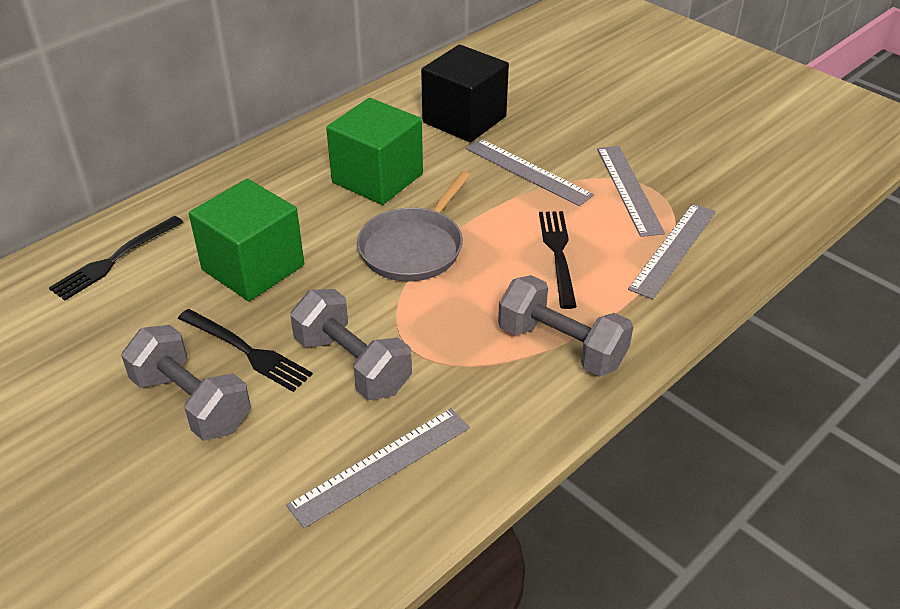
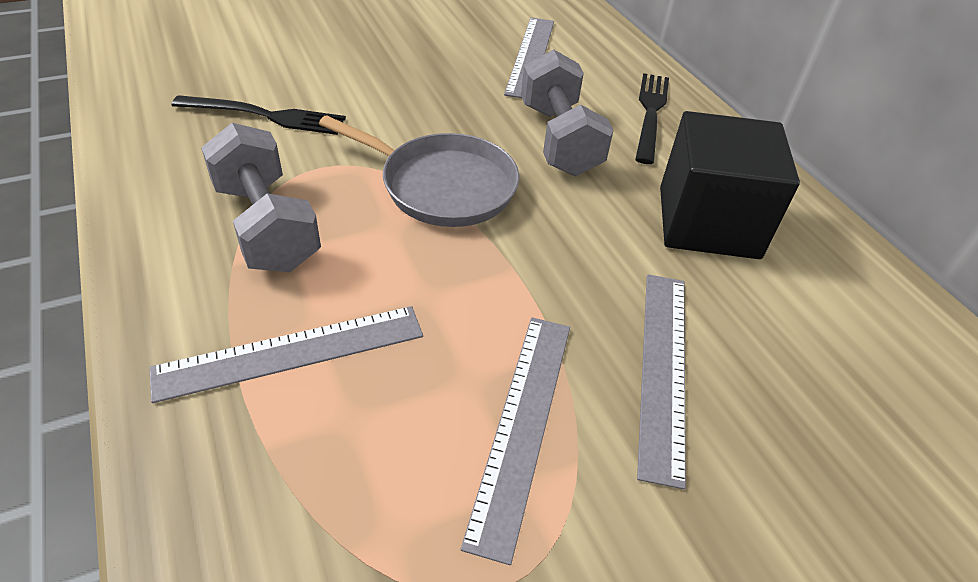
black fork: 3 -> 2
green cube: 2 -> 0
grey dumbbell: 3 -> 2

